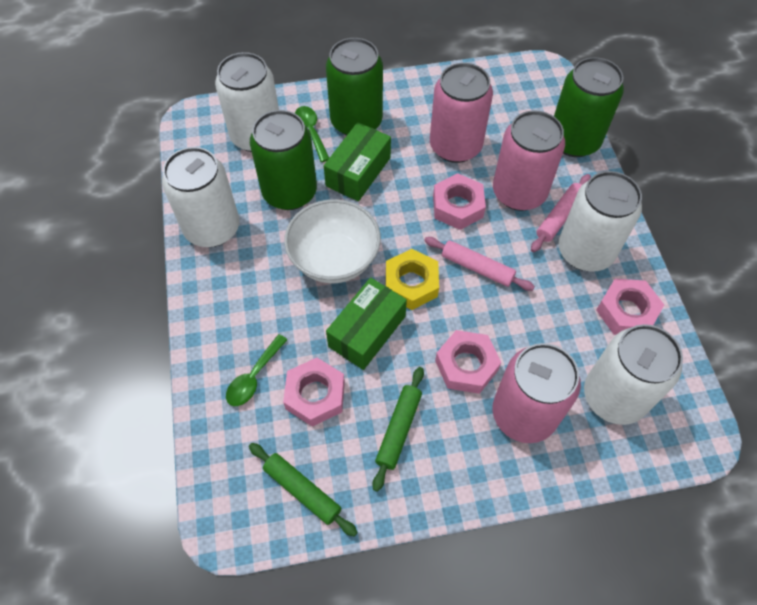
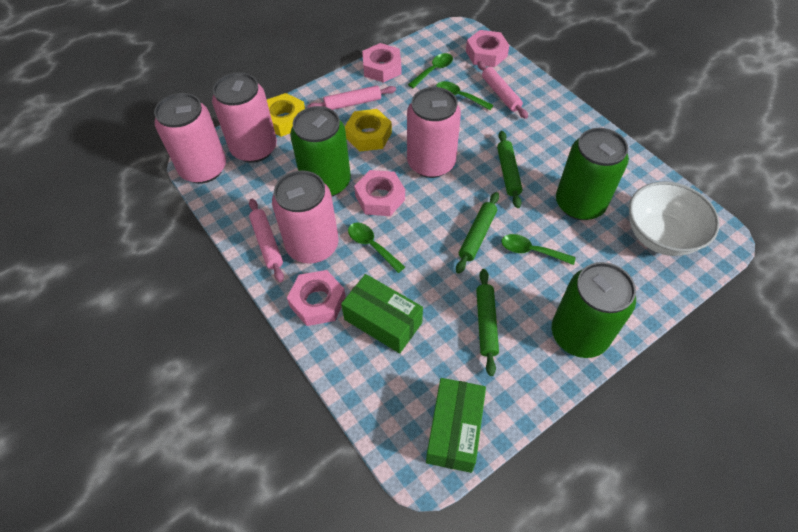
green rolling pin: 2 -> 3
green spoon: 2 -> 4
pink can: 3 -> 4
pink rolling pin: 2 -> 3
white can: 4 -> 0
yellow nut: 1 -> 2

